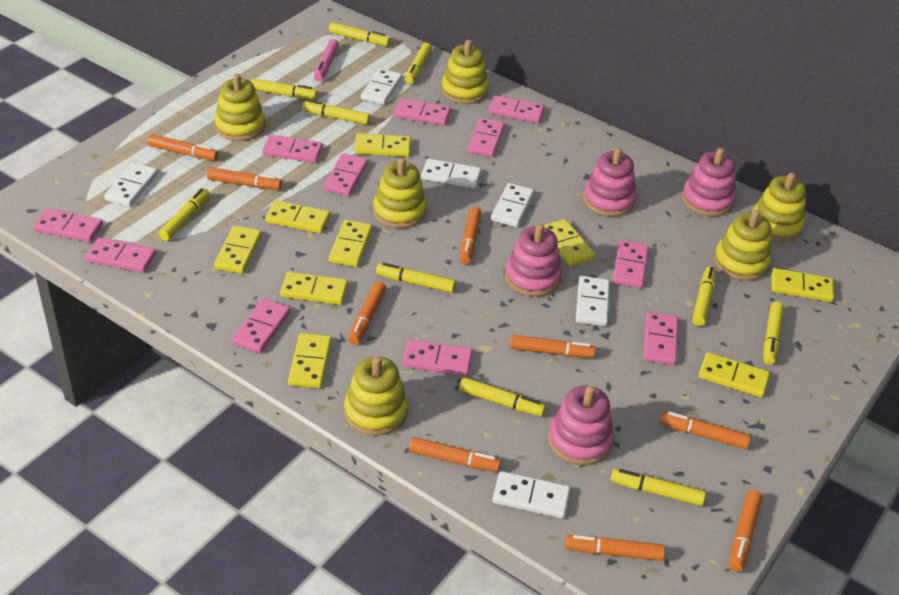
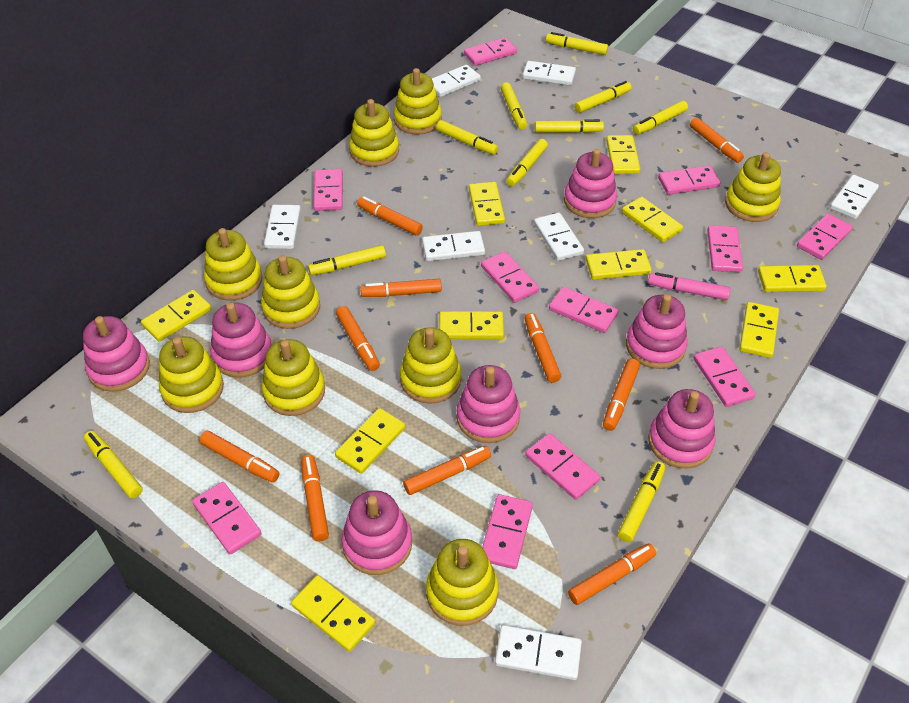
orange marker: 9 -> 10
pink stacking toy: 4 -> 7
white domino: 6 -> 7
yellow domino: 9 -> 10
yellow stacking toy: 6 -> 9

